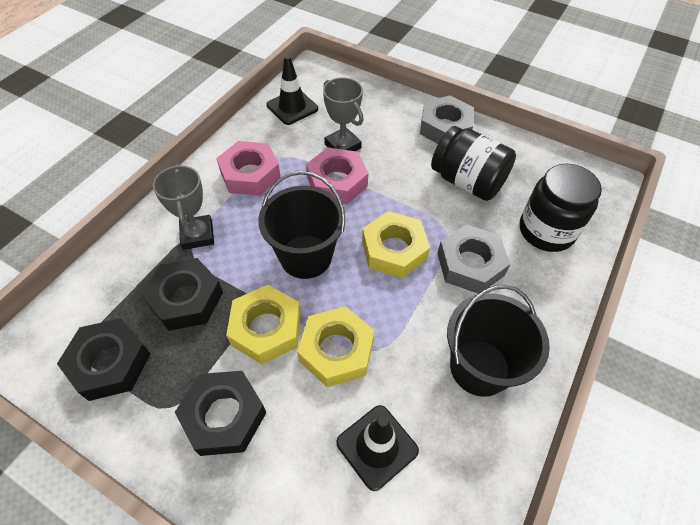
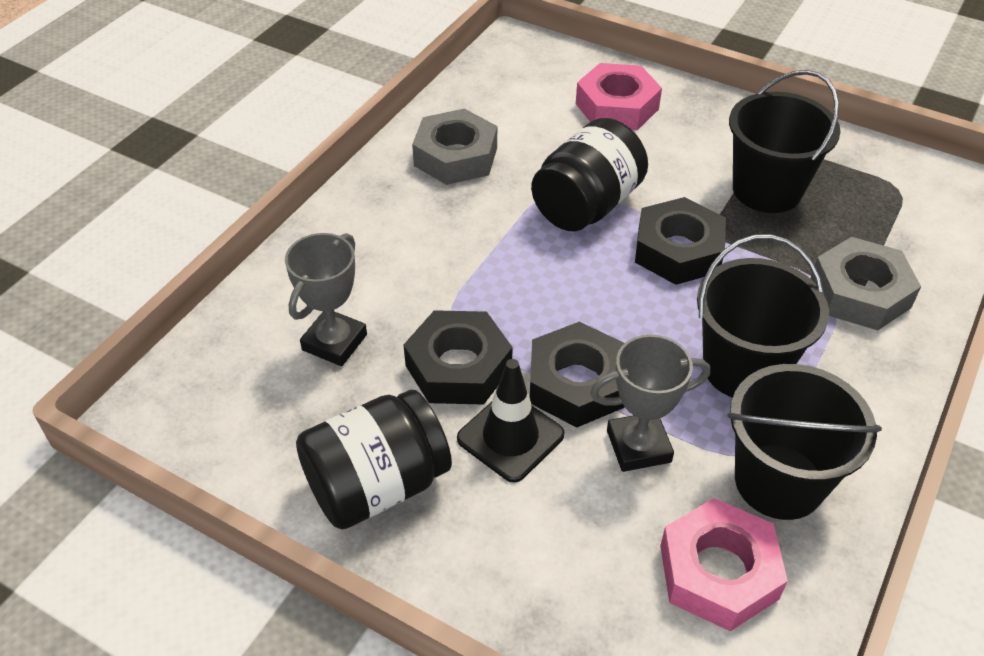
black bucket: 2 -> 3
black traffic cone: 2 -> 1
yellow nut: 3 -> 0

